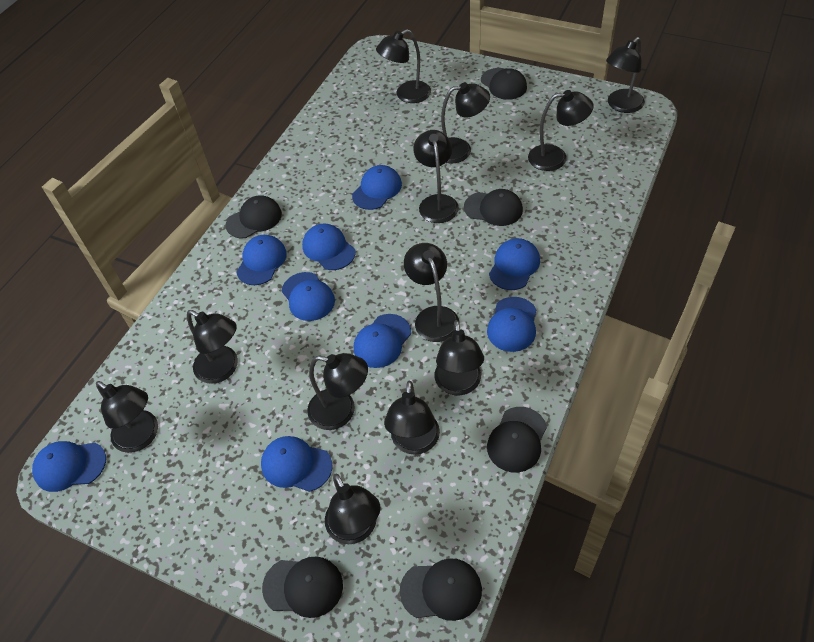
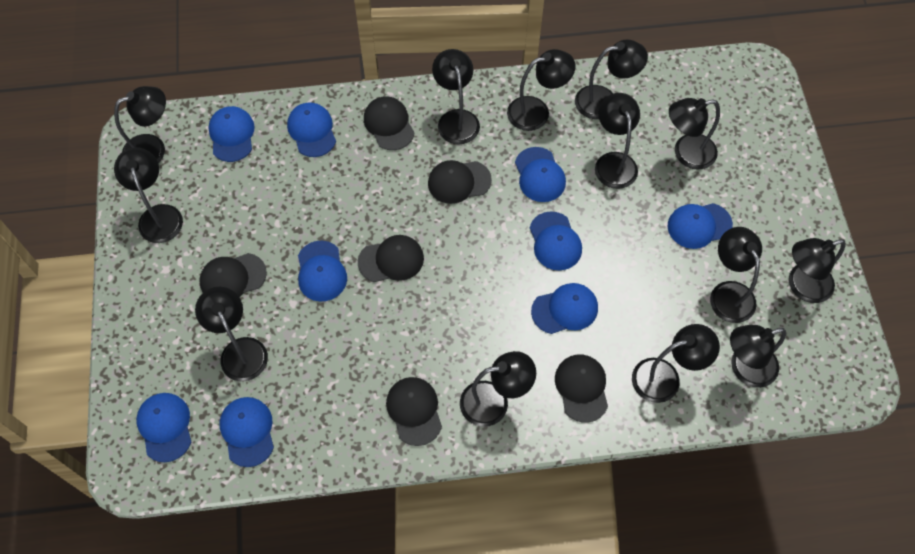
black lamp: 12 -> 13

